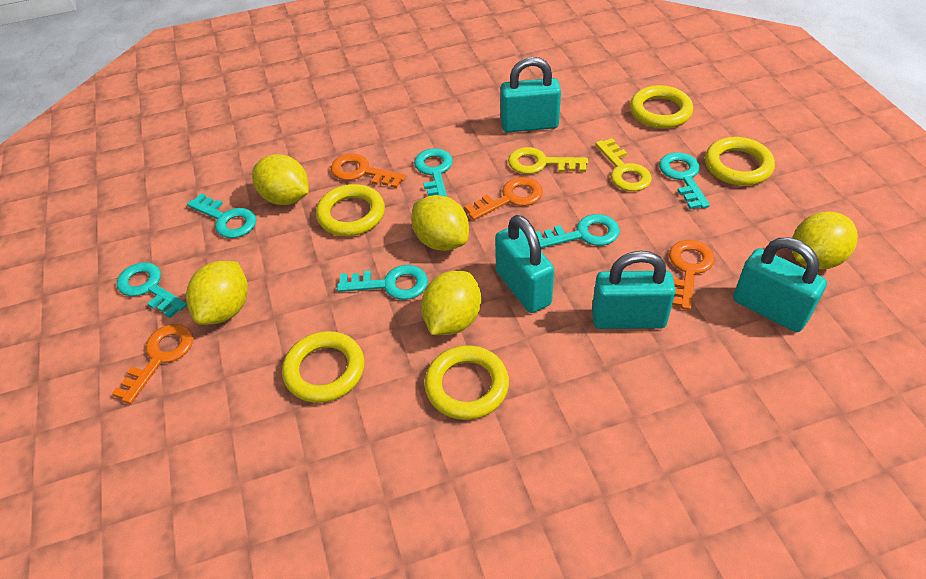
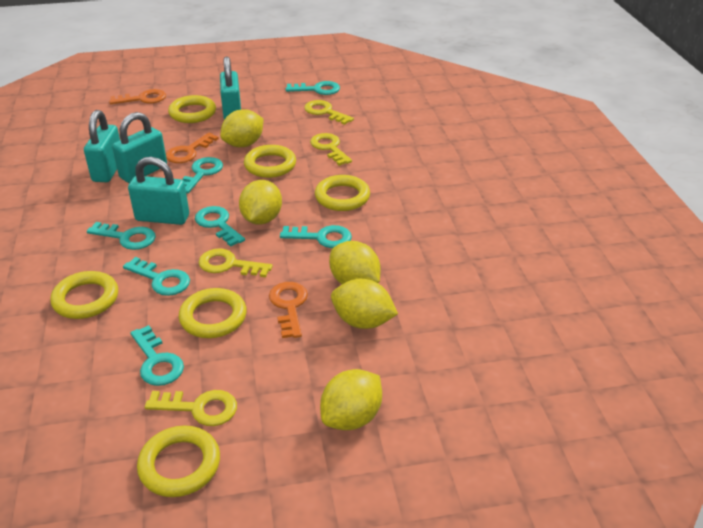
orange key: 4 -> 3
turquoise key: 6 -> 7
yellow key: 2 -> 4
yellow ring: 5 -> 6

